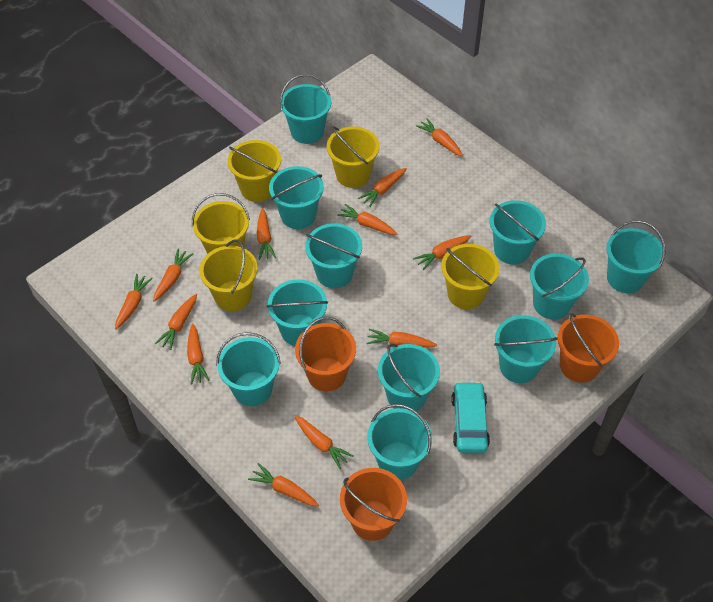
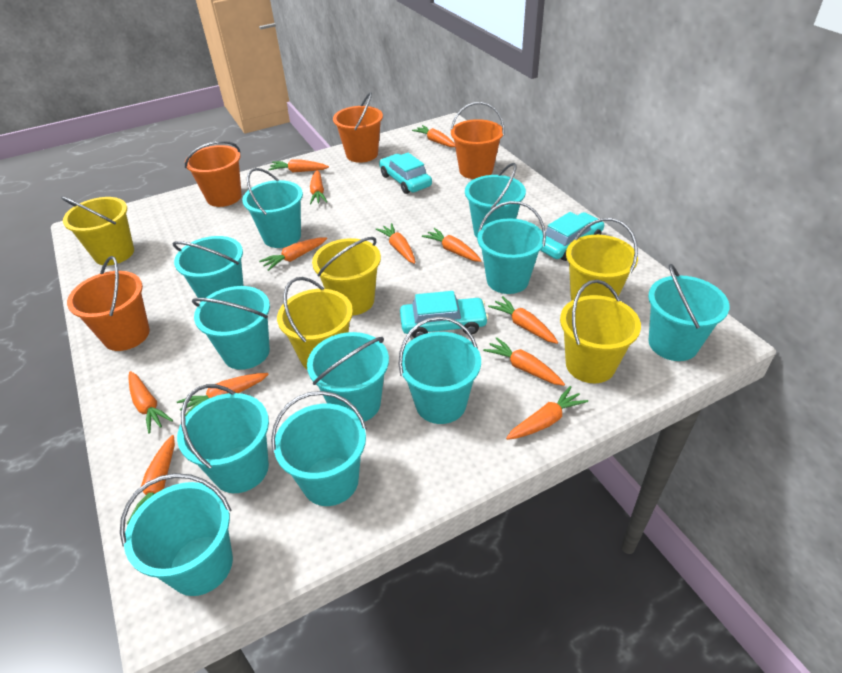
orange bucket: 3 -> 4
turquoise car: 1 -> 3

